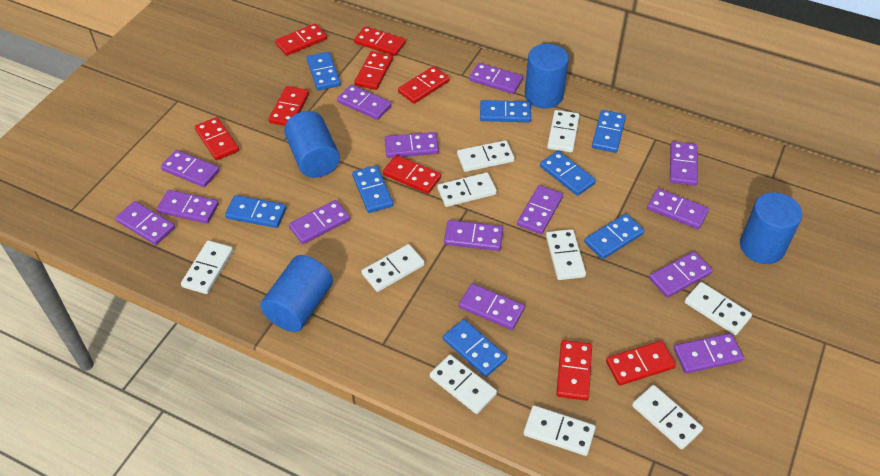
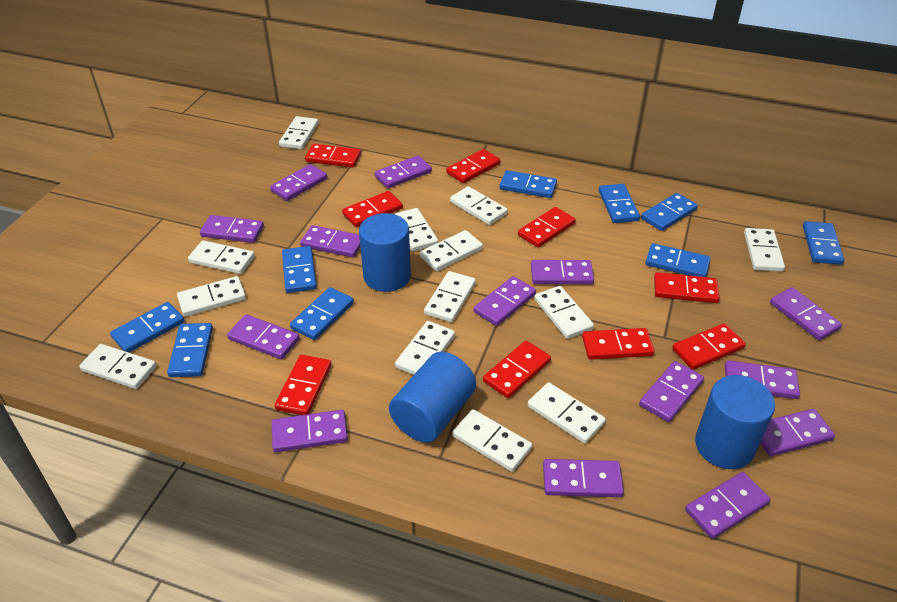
blue cylinder: 4 -> 3
blue domino: 8 -> 9
white domino: 10 -> 13

